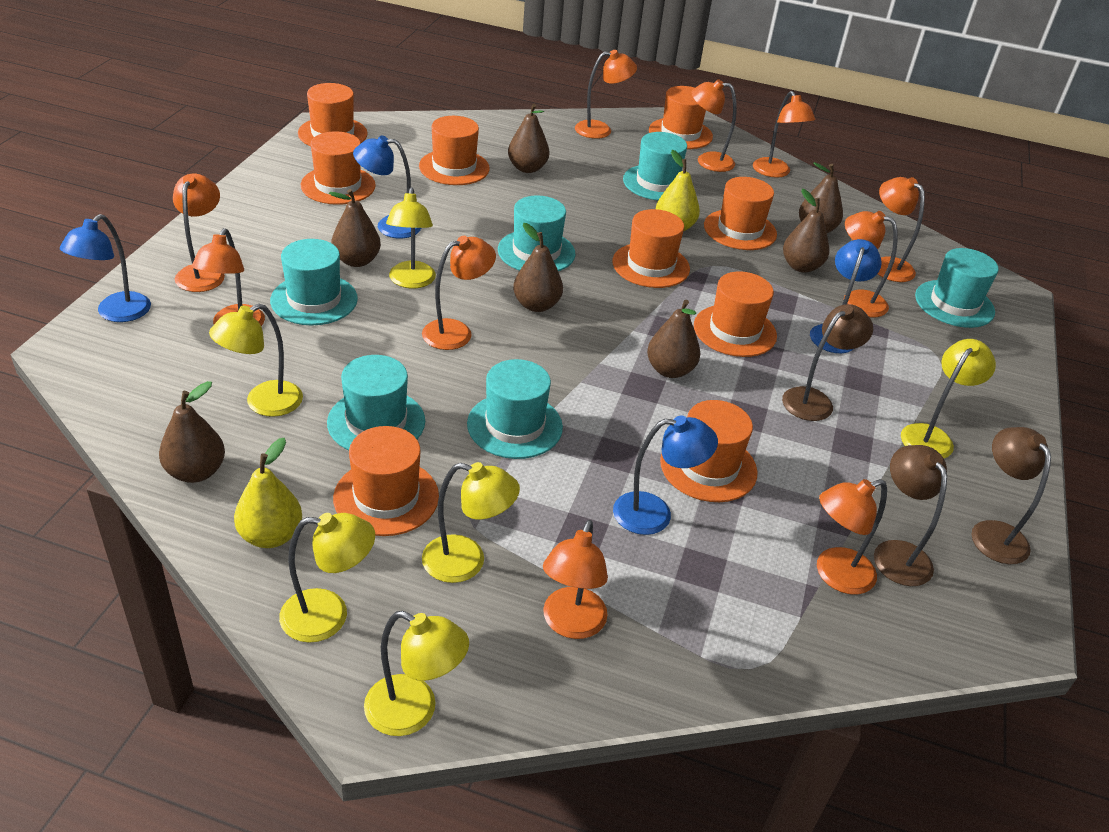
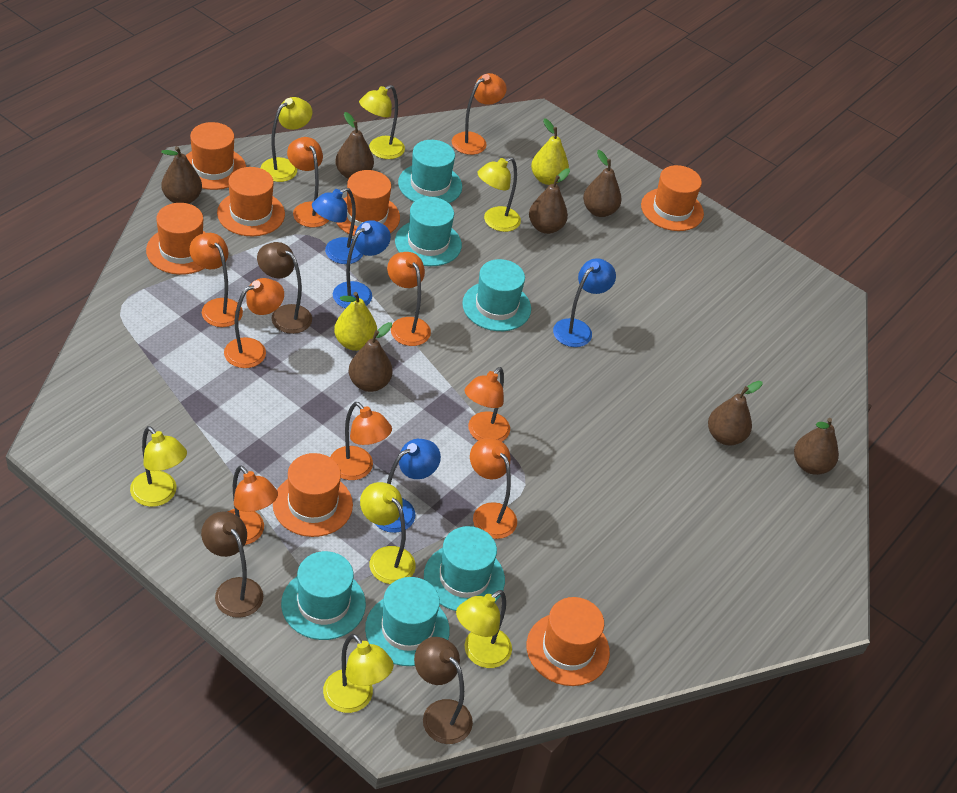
orange hat: 9 -> 7
orange lamp: 10 -> 9
yellow lamp: 6 -> 7

